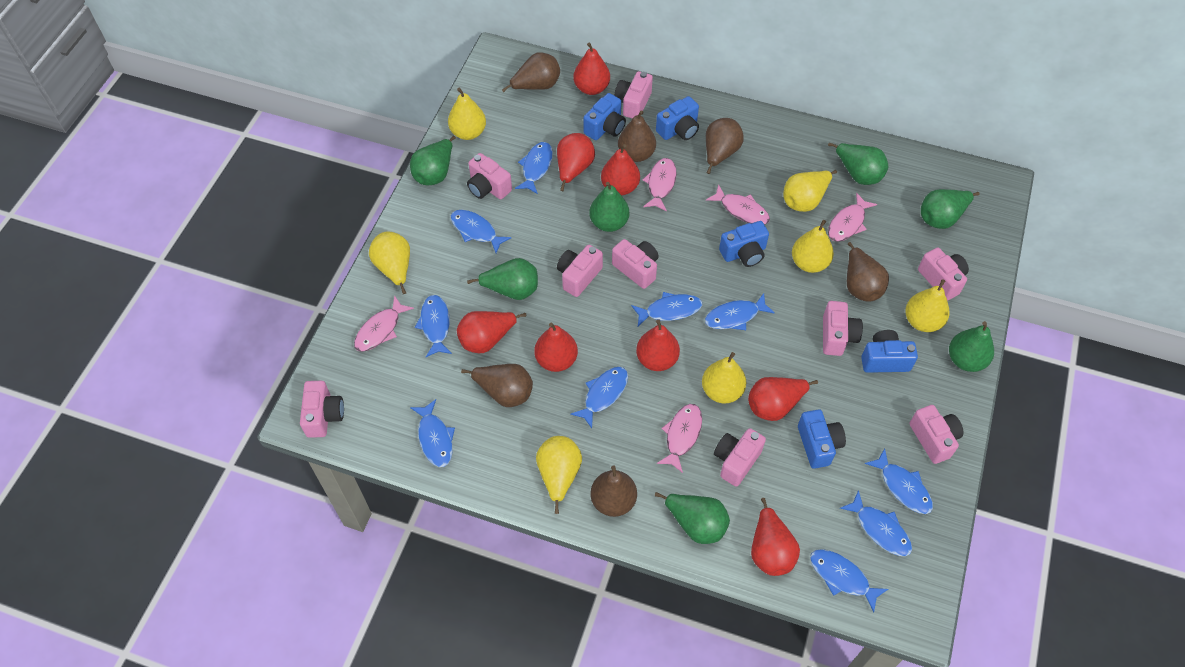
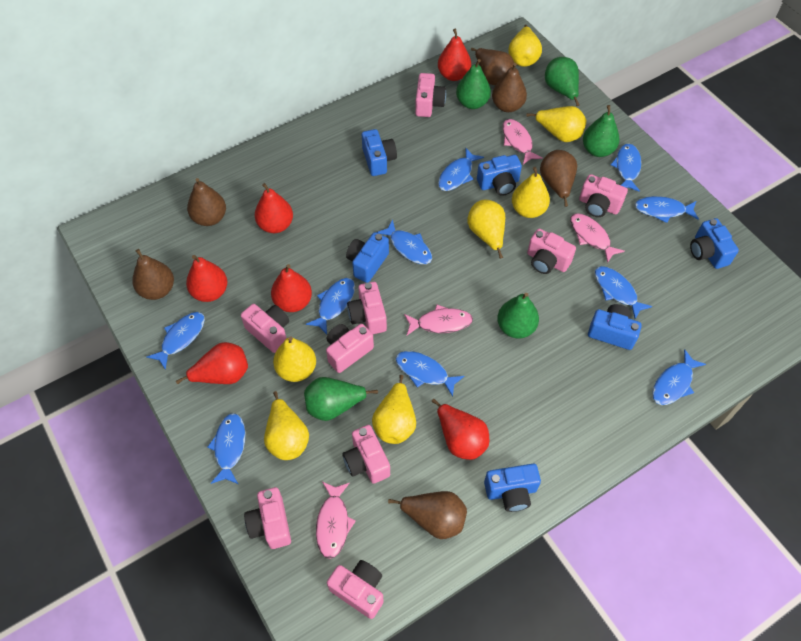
blue camera: 5 -> 6
green pear: 7 -> 5
pink fish: 5 -> 4
red pear: 8 -> 6

